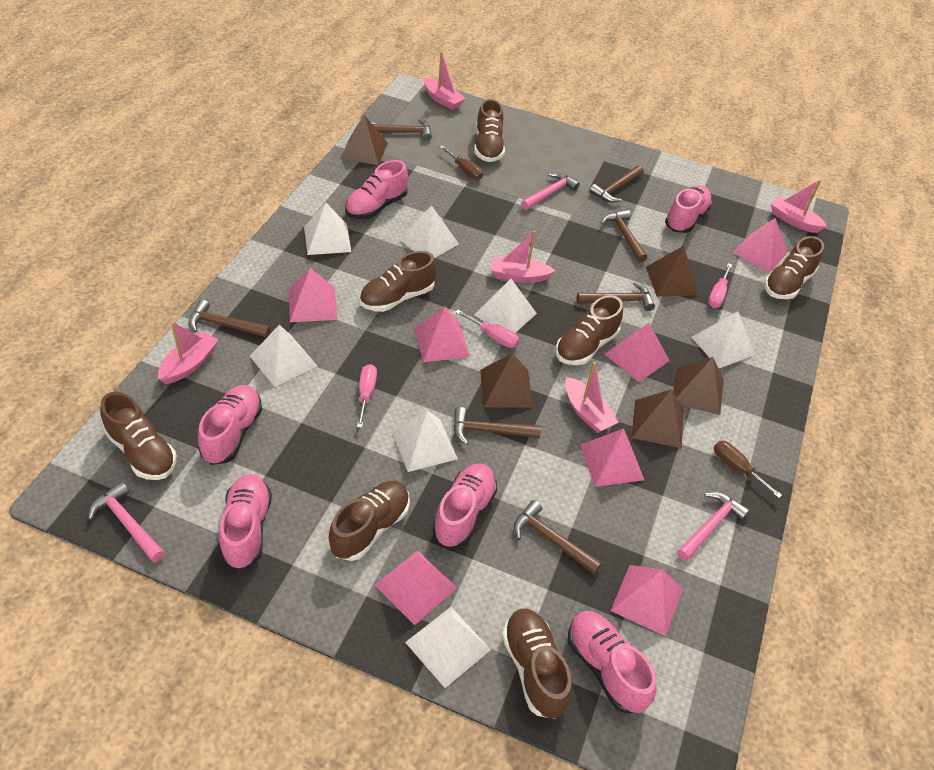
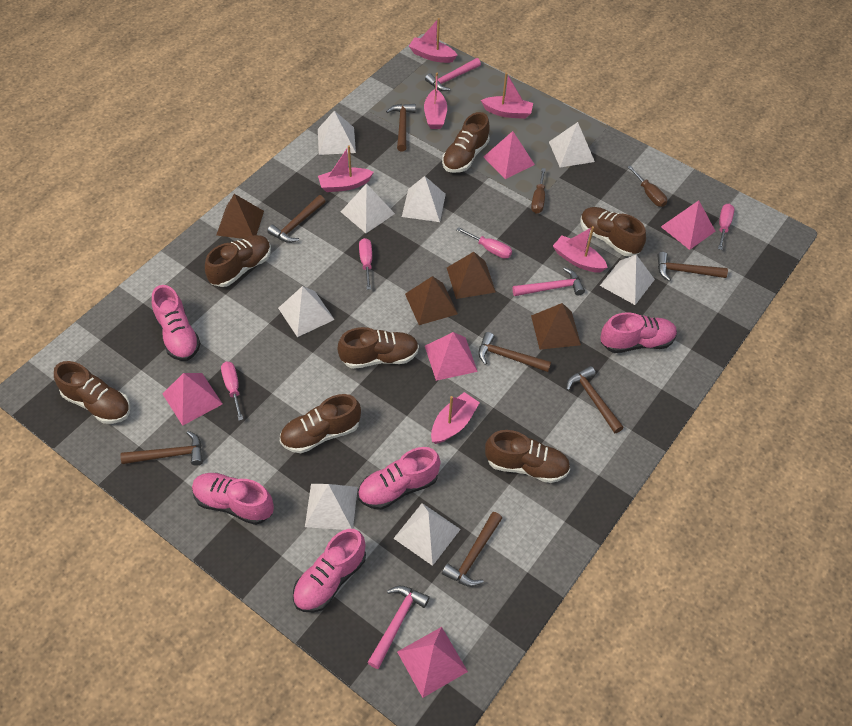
brown pyramid: 5 -> 4
pink boat: 5 -> 6
pink pyramid: 7 -> 5
pink screwdriver: 3 -> 4
pink shoe: 6 -> 5
white pyramid: 7 -> 8

